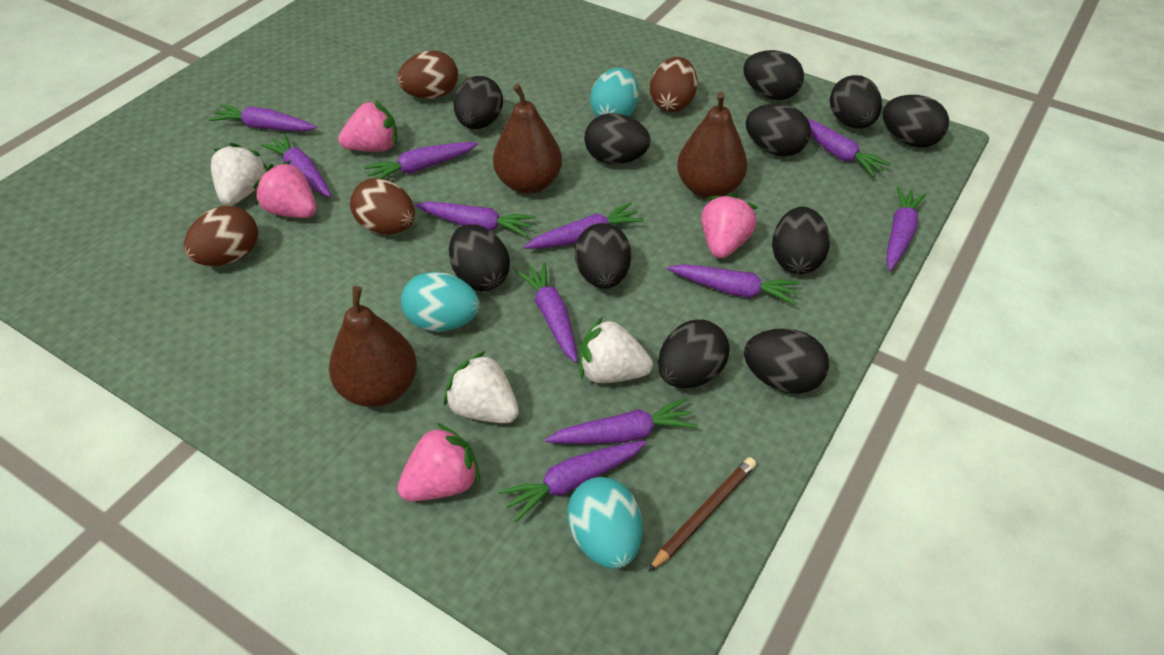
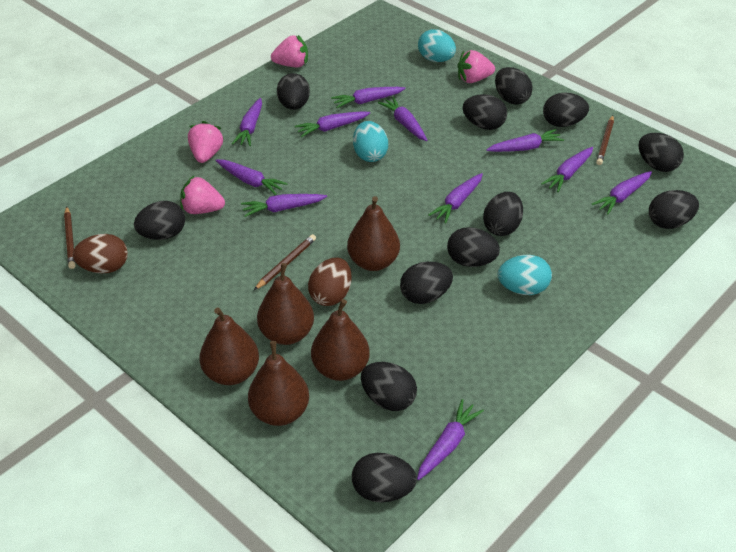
black egg: 11 -> 12
brown egg: 4 -> 2
brown pear: 3 -> 5
brown pencil: 1 -> 3
white strawberry: 3 -> 0

